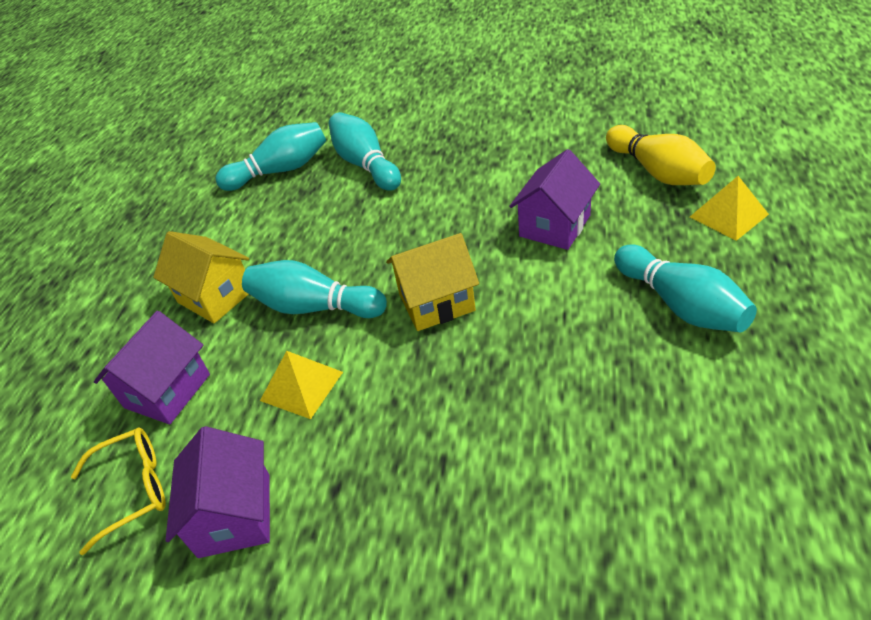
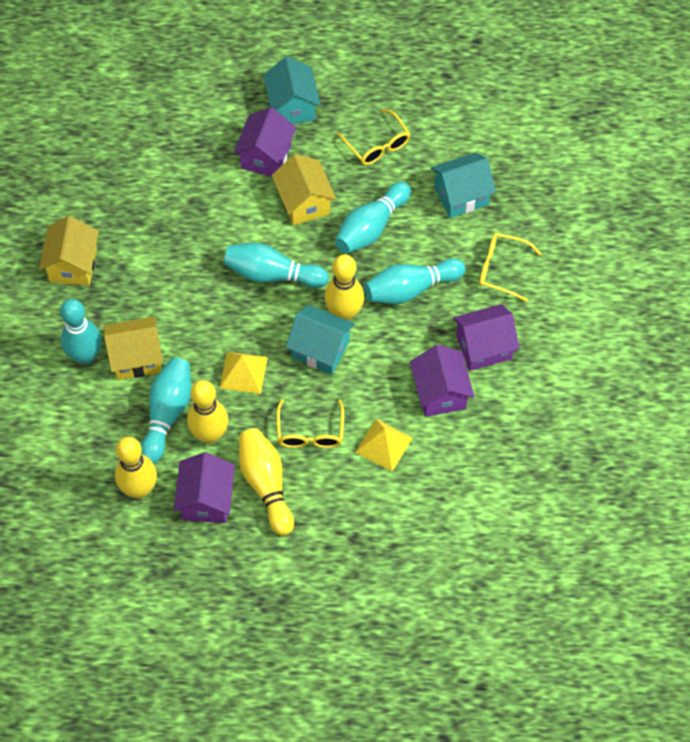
purple house: 3 -> 4
turquoise bowling pin: 4 -> 5
turquoise house: 0 -> 3
yellow bowling pin: 1 -> 4
yellow glasses: 1 -> 3
yellow house: 2 -> 3

